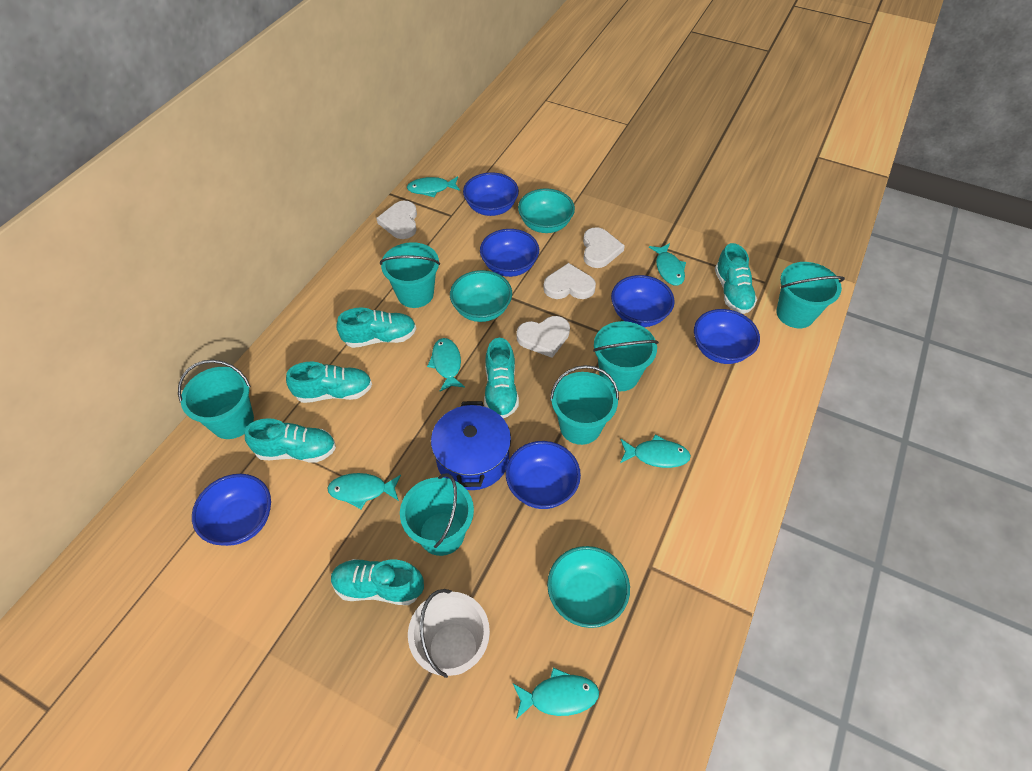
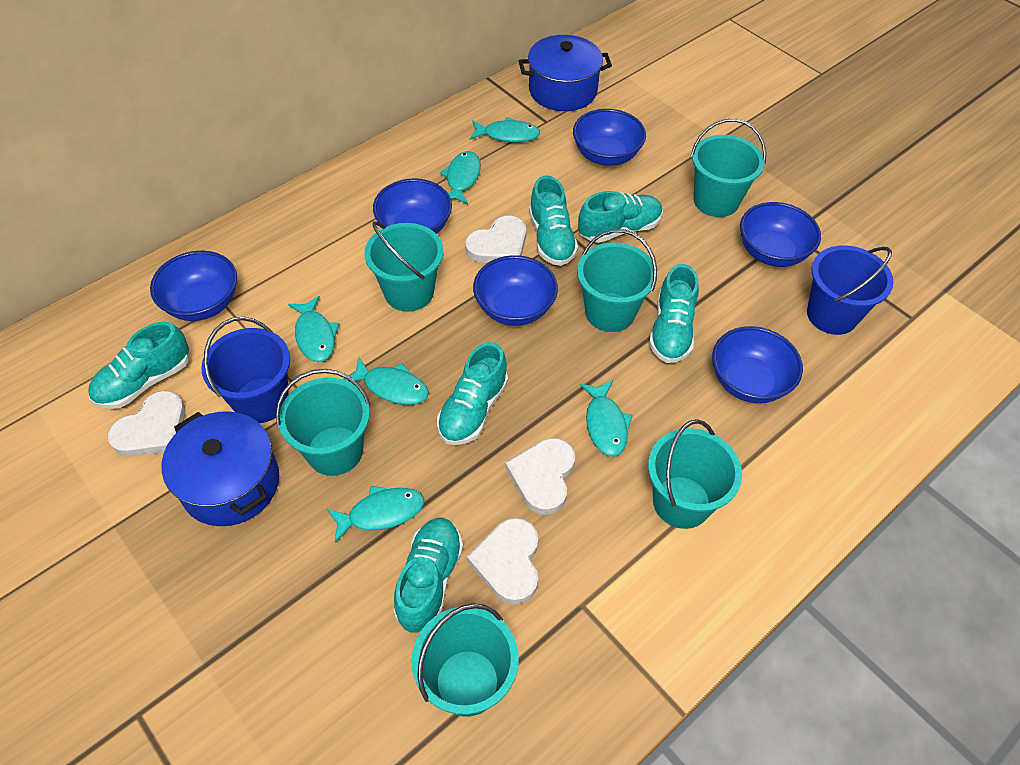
blue bucket: 0 -> 2
blue pot: 1 -> 2
turquoise bowl: 3 -> 0
white bucket: 1 -> 0

